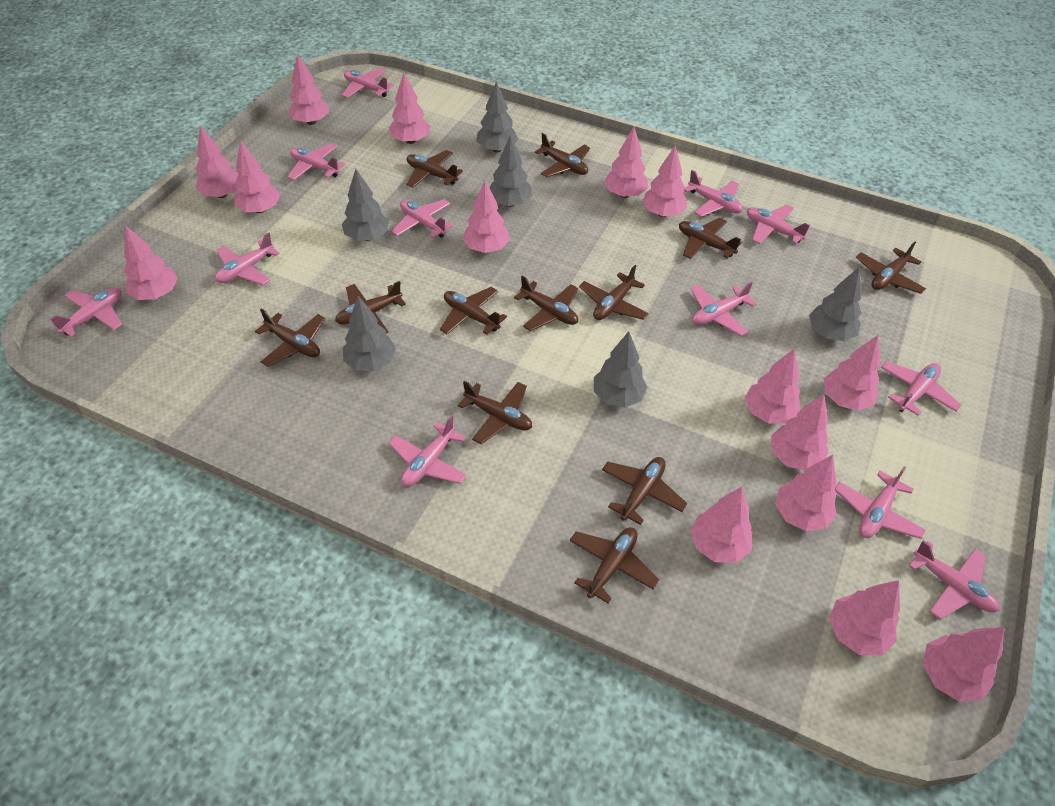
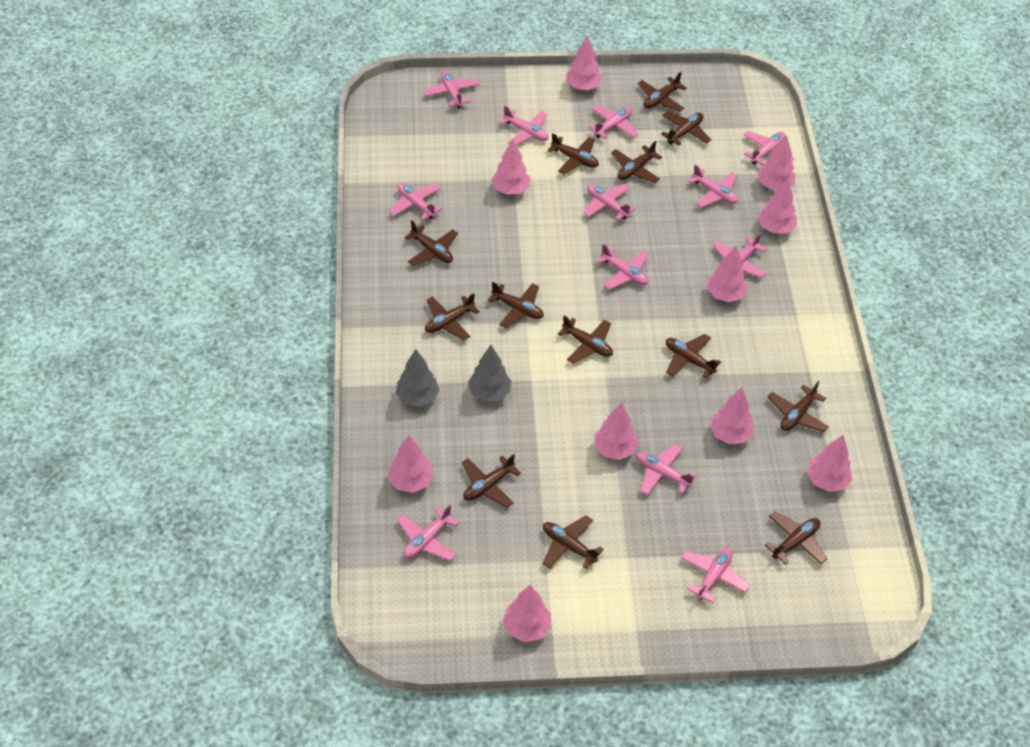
brown plane: 12 -> 13
grey tree: 6 -> 2
pink tree: 15 -> 10

